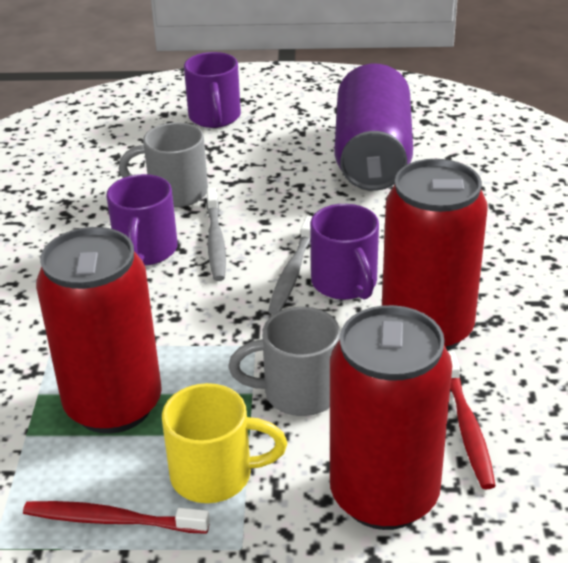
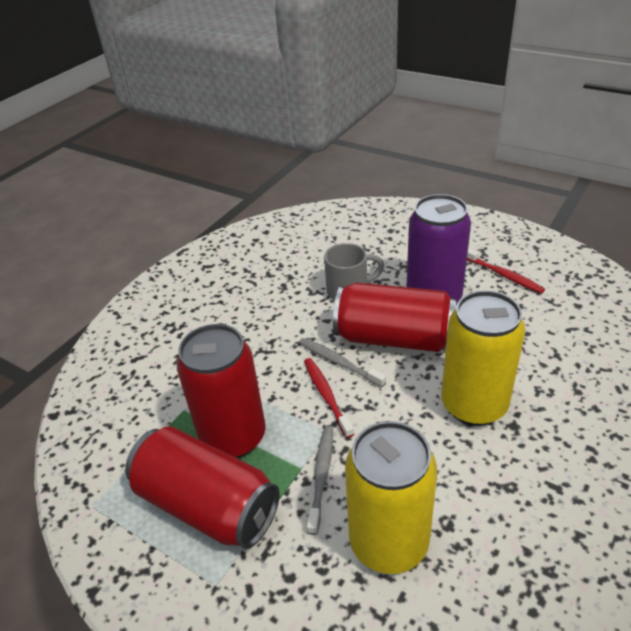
grey mug: 2 -> 1
purple mug: 3 -> 0
yellow can: 0 -> 2
yellow mug: 1 -> 0

